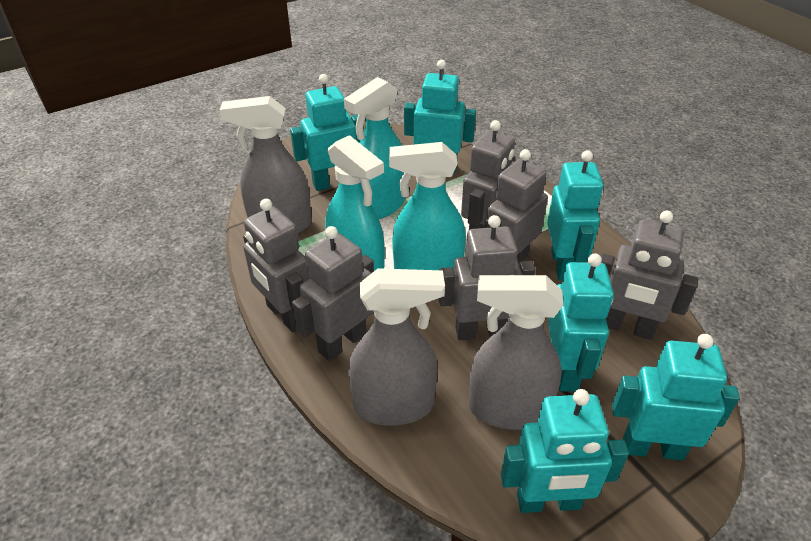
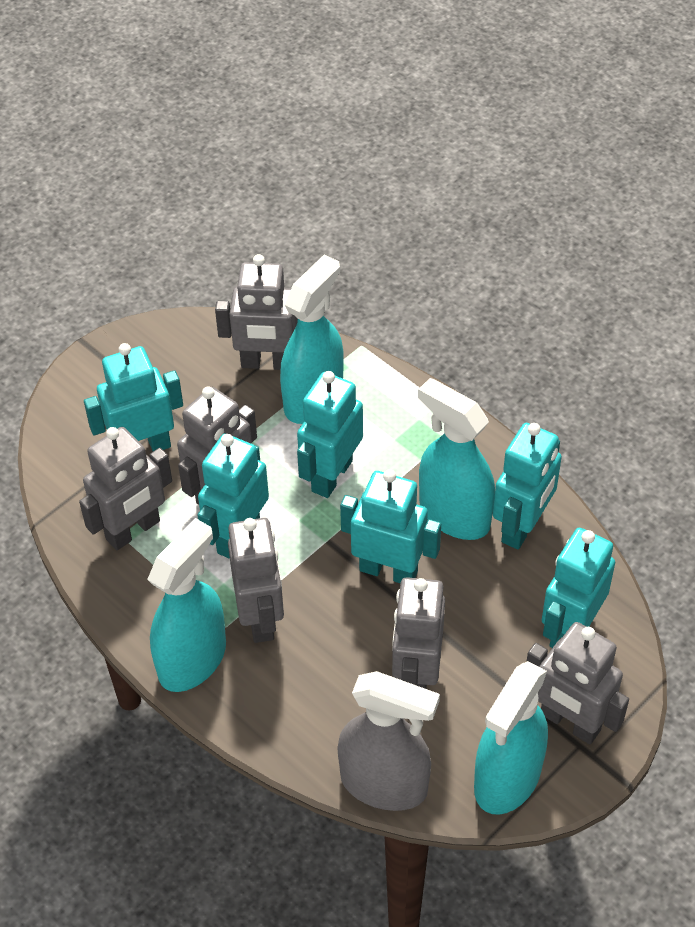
grey spray bottle: 3 -> 1
turquoise spray bottle: 3 -> 4

